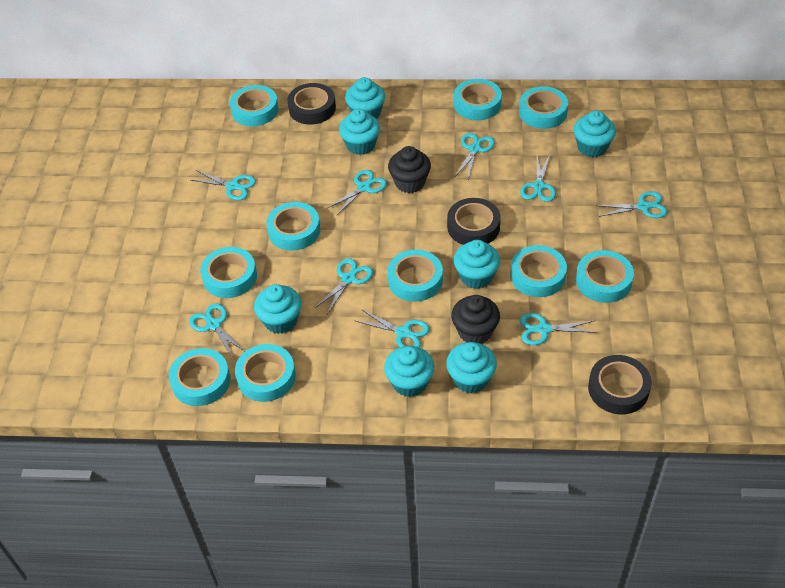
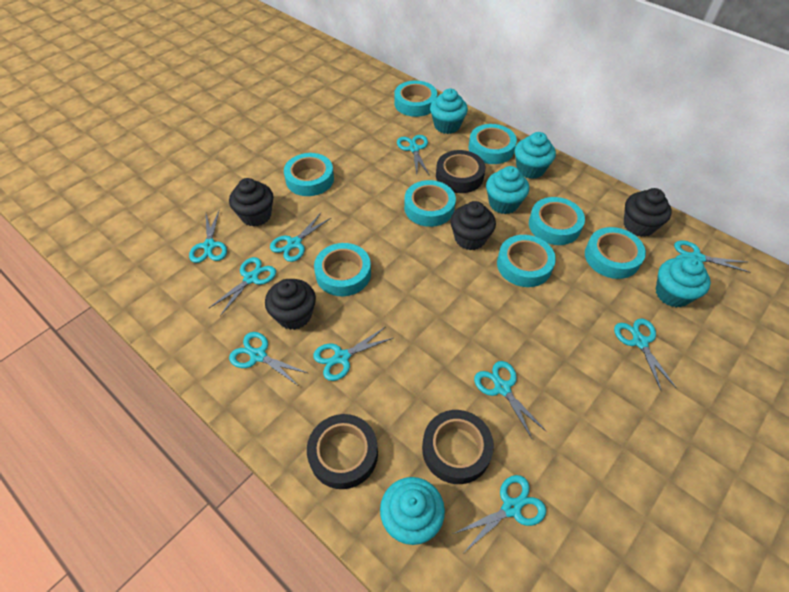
black cupcake: 2 -> 4
turquoise cupcake: 7 -> 5
turquoise scissors: 9 -> 10
turquoise tape: 10 -> 8

